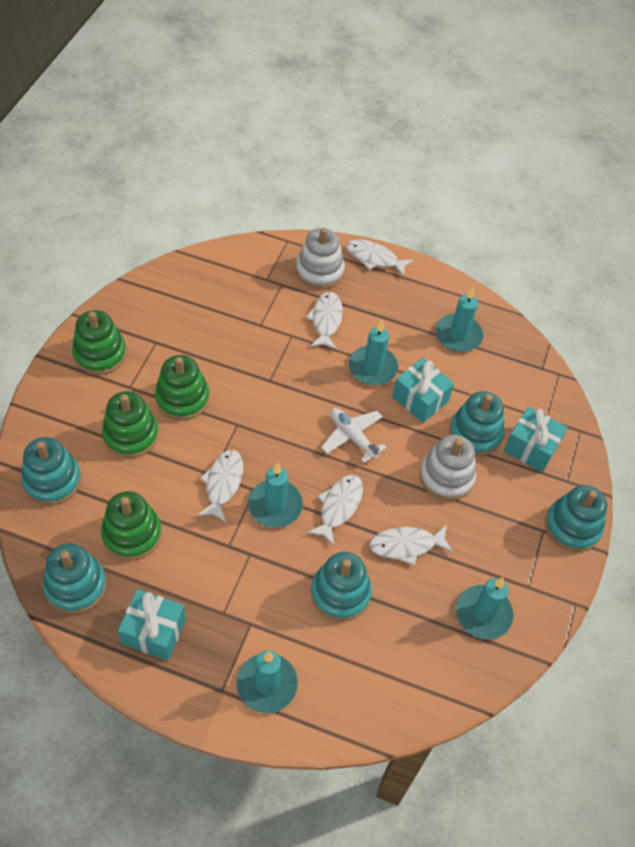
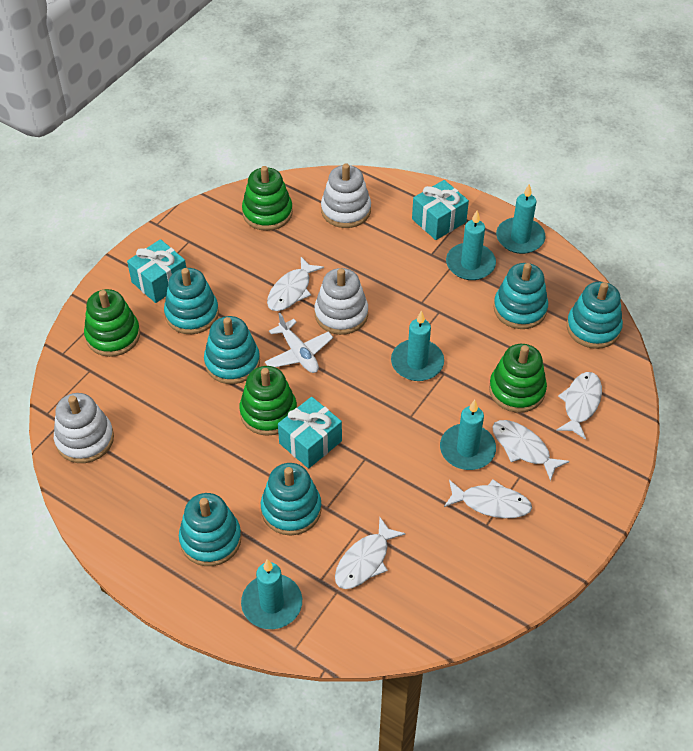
turquoise stacking toy: 5 -> 6
white stacking toy: 2 -> 3

